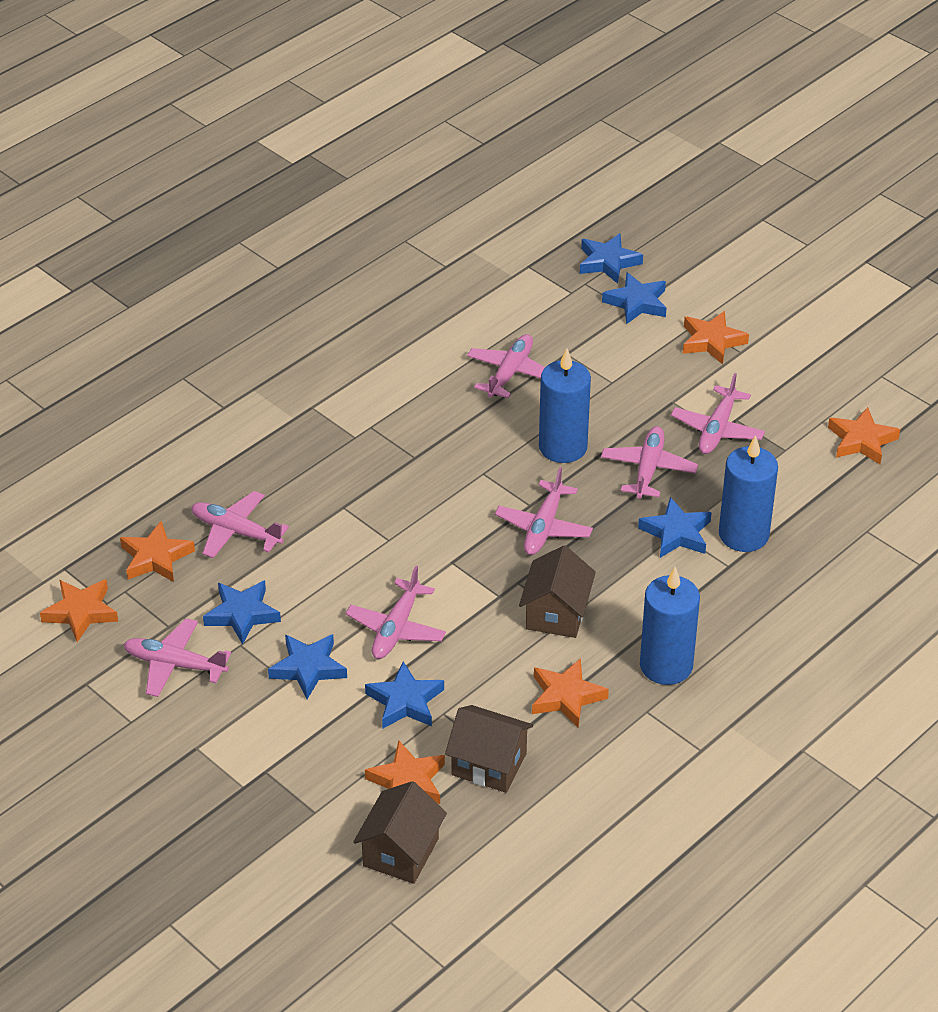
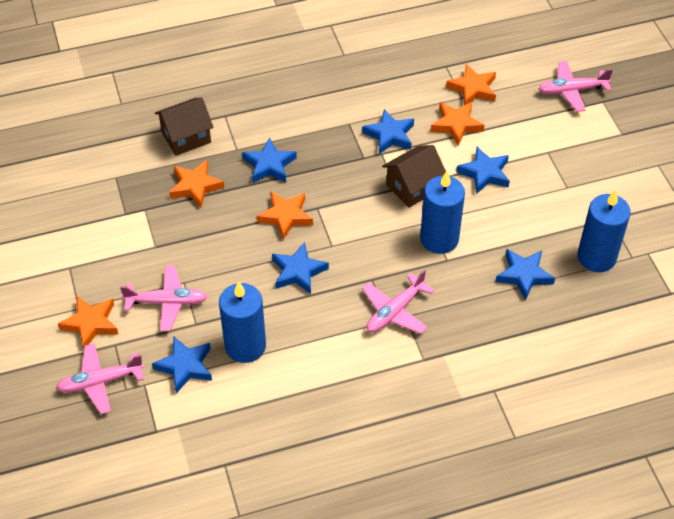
brown house: 3 -> 2
orange star: 6 -> 5
pink plane: 7 -> 4

